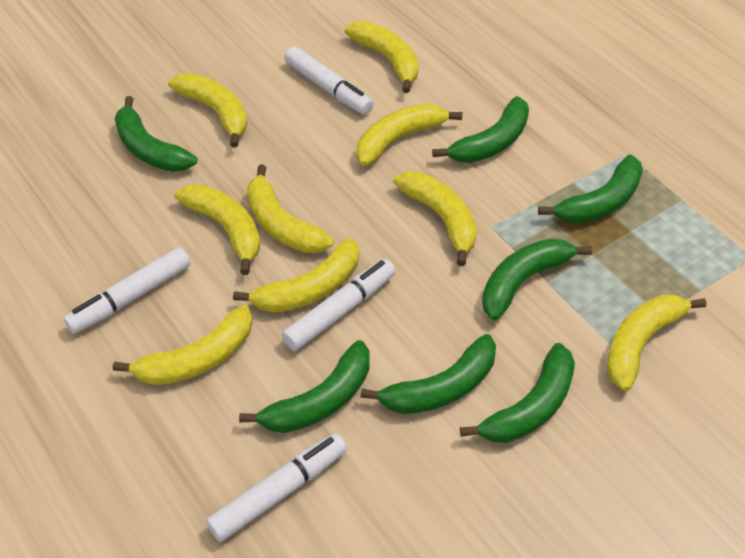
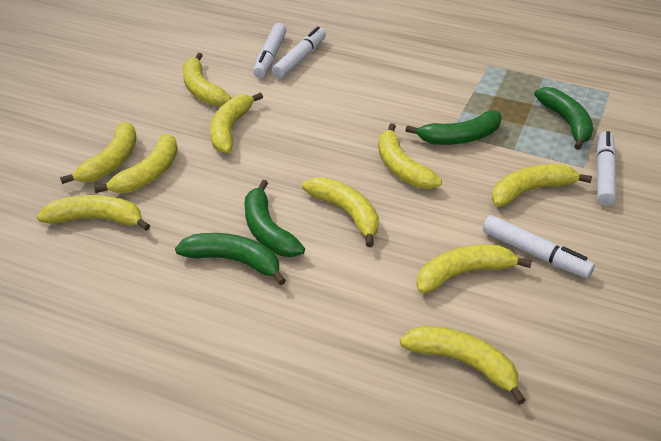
green banana: 7 -> 4
yellow banana: 9 -> 10

